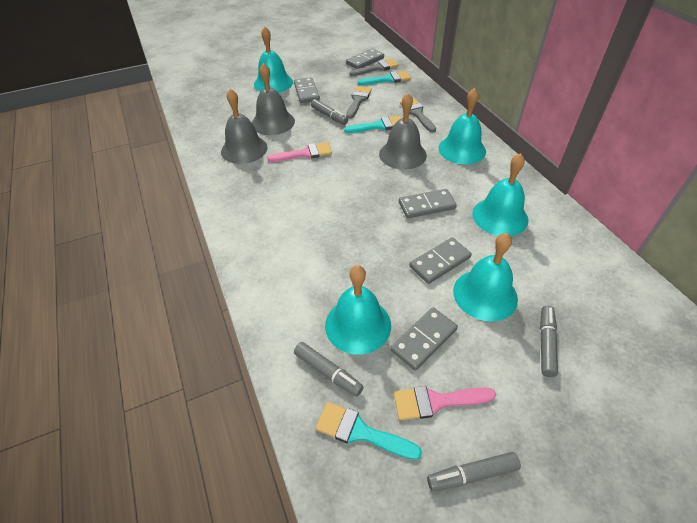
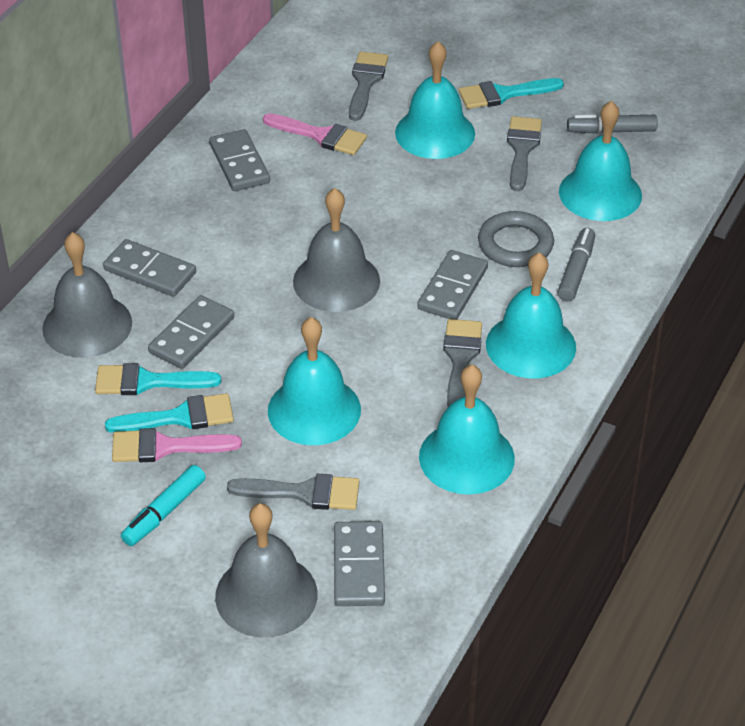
grey brush: 3 -> 4
grey marker: 4 -> 2
grey ring: 0 -> 1
turquoise marker: 0 -> 1

